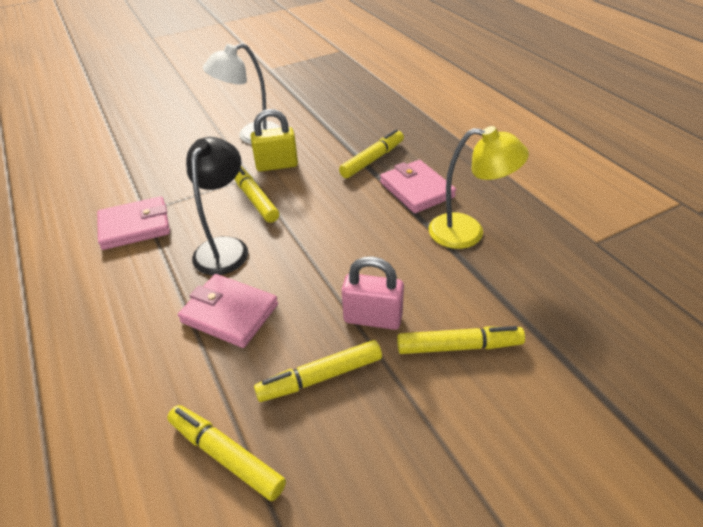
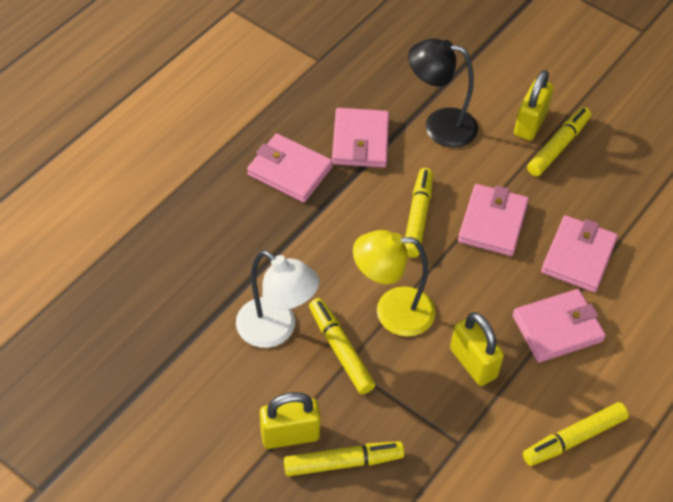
pink padlock: 1 -> 0
pink wallet: 3 -> 5
yellow padlock: 1 -> 3

